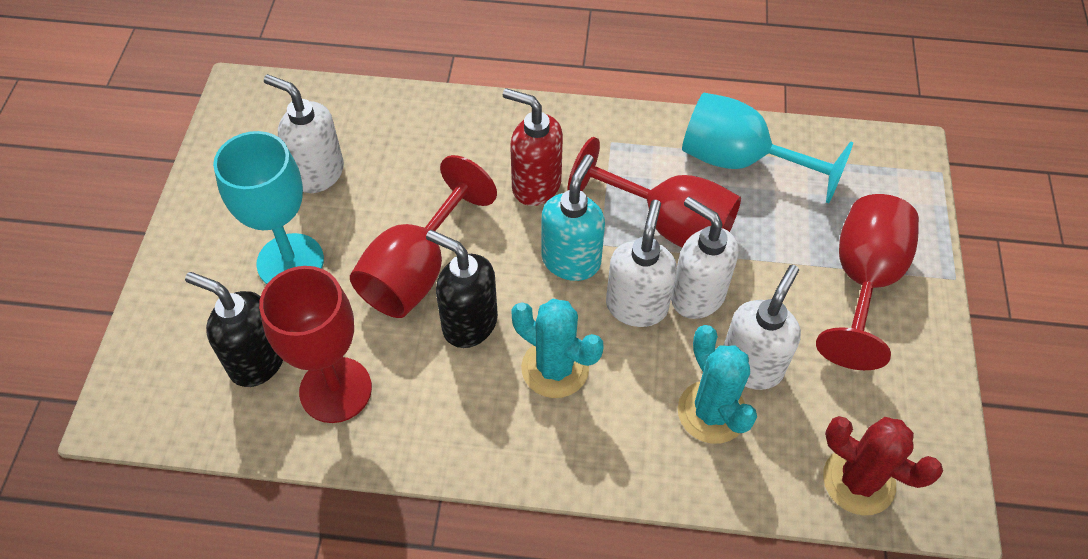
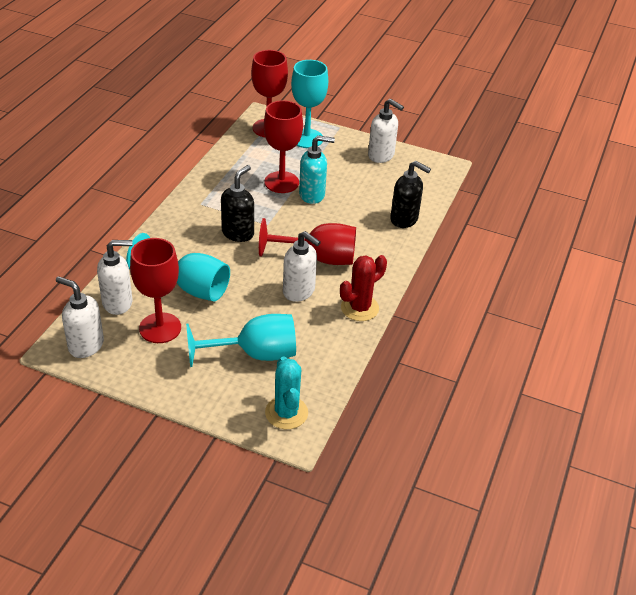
red soap dispenser: 1 -> 0
turquoise cactus: 2 -> 1
turquoise goblet: 2 -> 3

